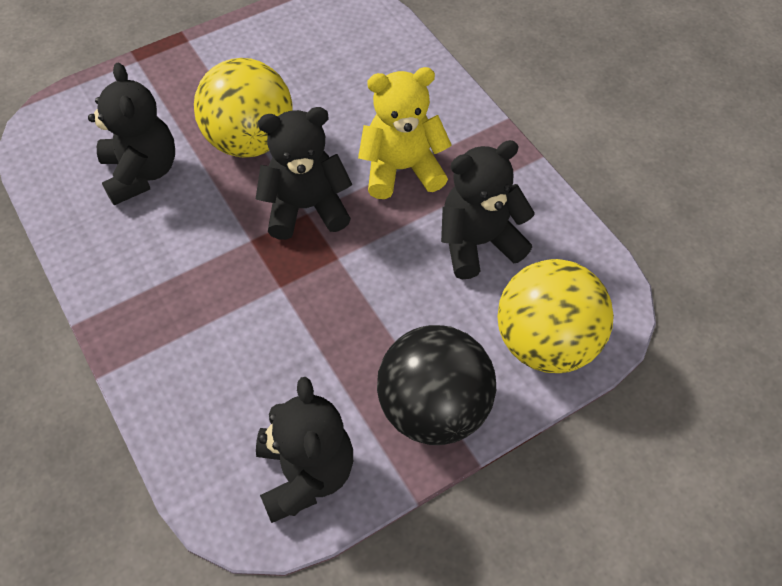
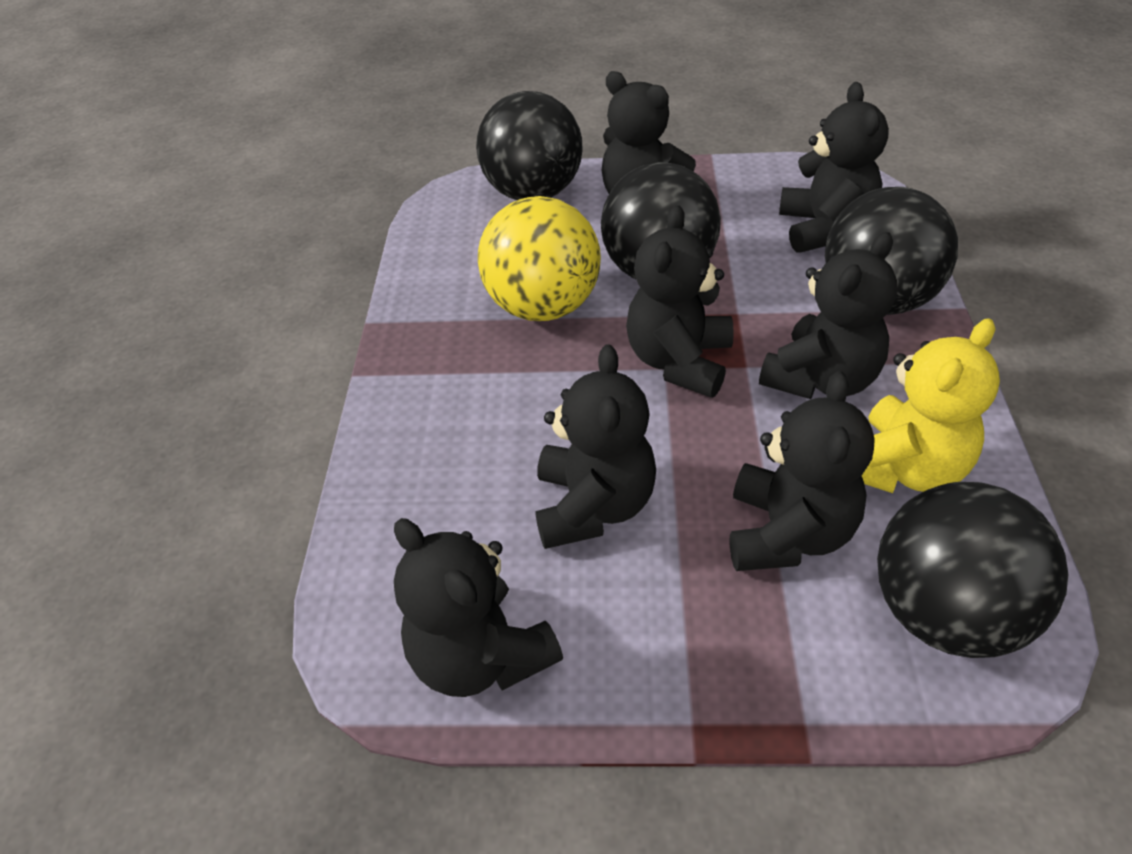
black ball: 1 -> 4
black teddy bear: 4 -> 7
yellow ball: 2 -> 1

